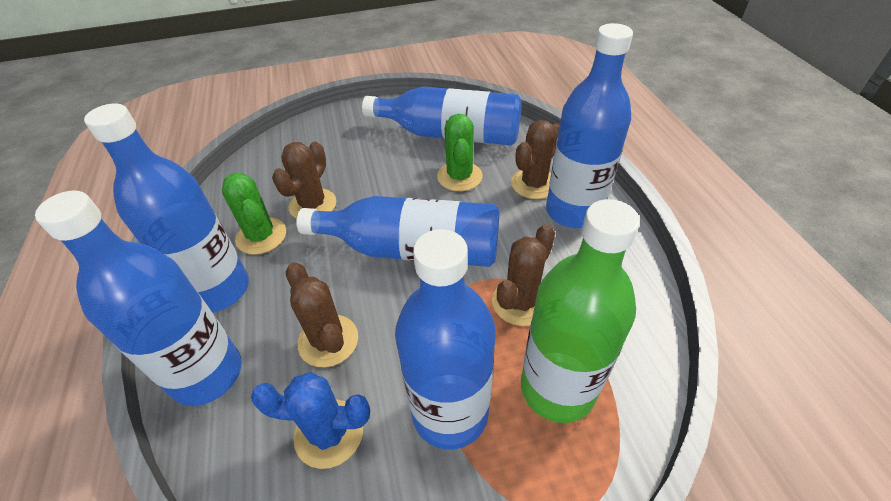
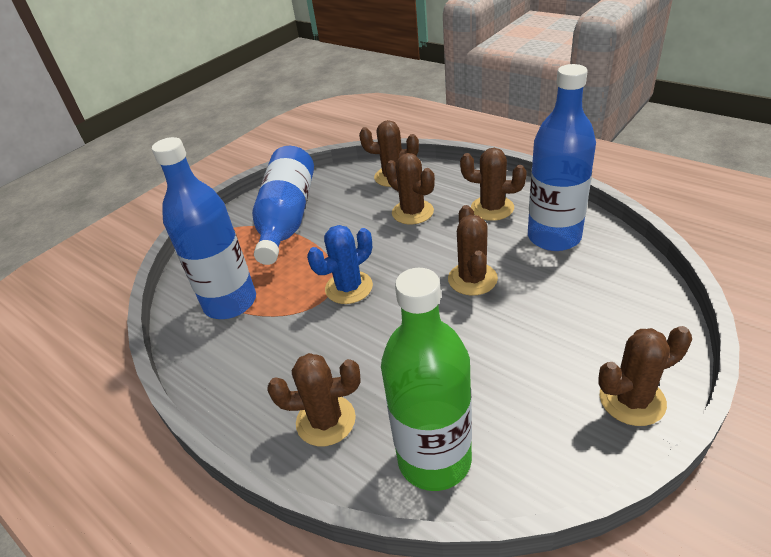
blue bottle: 6 -> 3
brown cactus: 4 -> 6
green cactus: 2 -> 0

